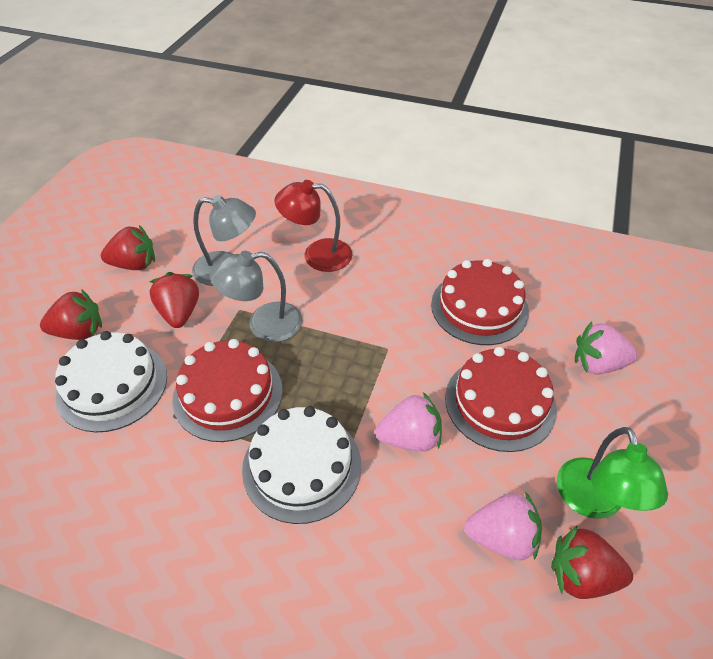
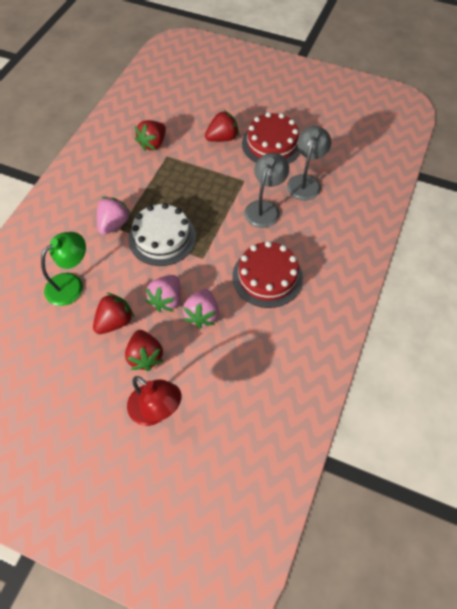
red cake: 3 -> 2
white cake: 2 -> 1

